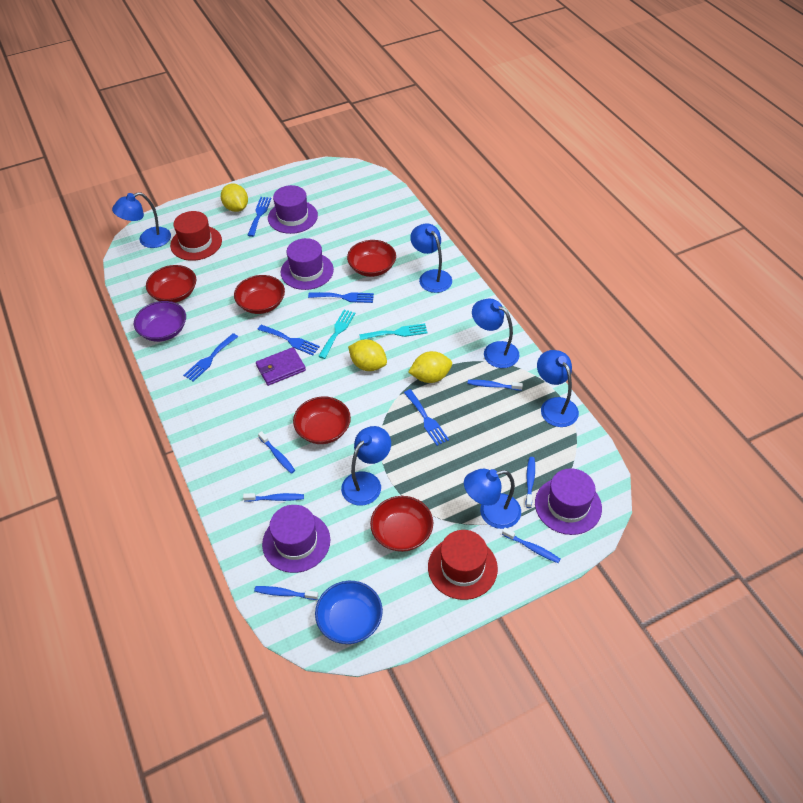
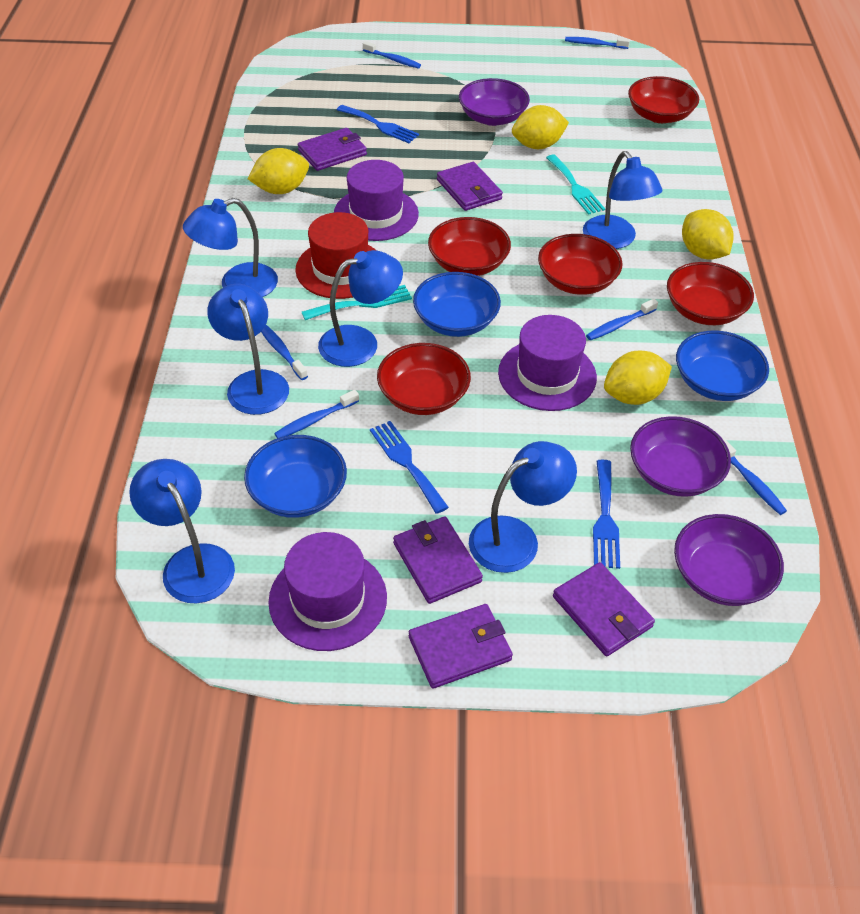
blue bowl: 1 -> 3
blue fork: 5 -> 3
purple bowl: 1 -> 3
purple hat: 4 -> 3
purple wallet: 1 -> 5
red hat: 2 -> 1
yellow lemon: 3 -> 4

